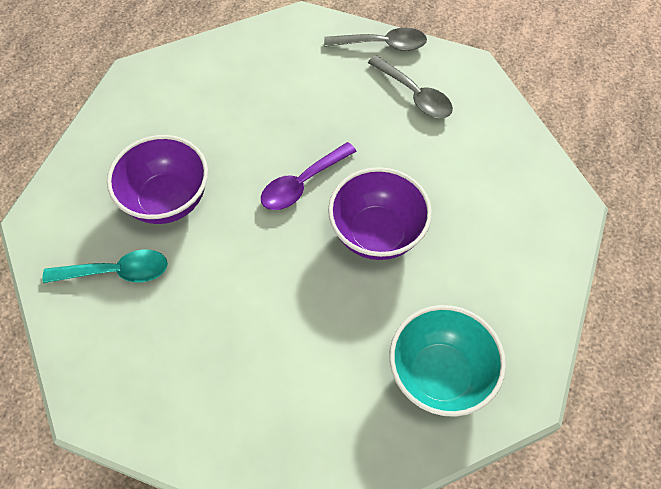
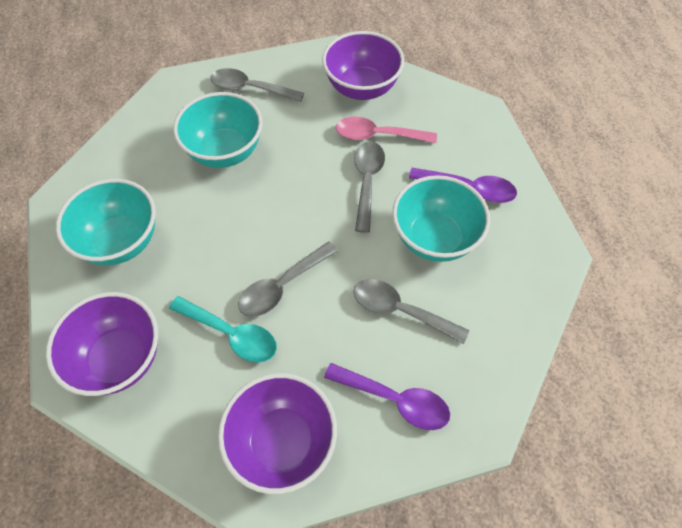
grey spoon: 2 -> 4
pink spoon: 0 -> 1
purple bowl: 2 -> 3
purple spoon: 1 -> 2
turquoise bowl: 1 -> 3

